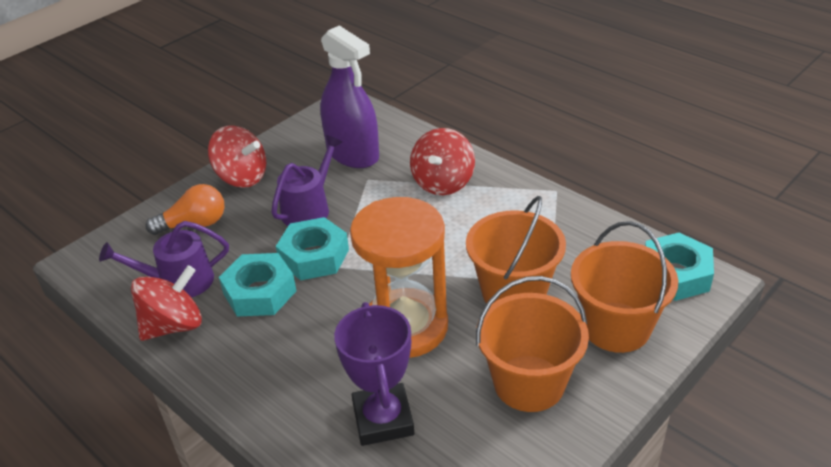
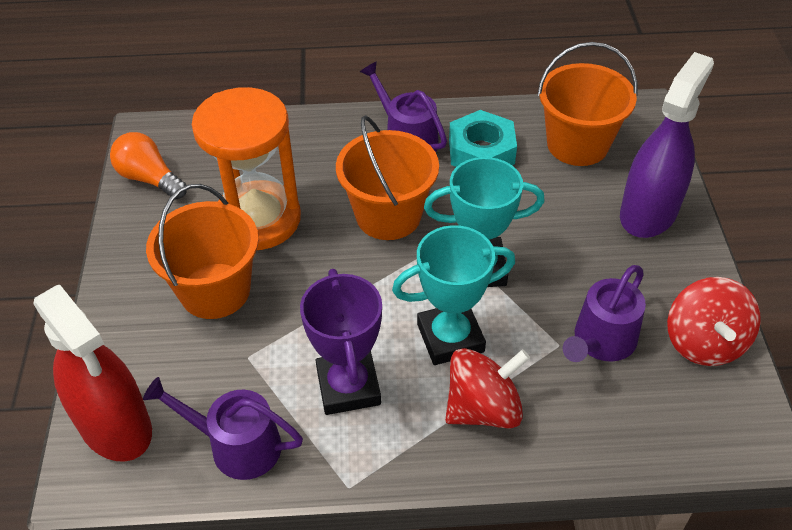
purple watering can: 2 -> 3
red spinning top: 3 -> 2
red spray bottle: 0 -> 1
turquoise nut: 3 -> 1
turquoise trophy: 0 -> 2

